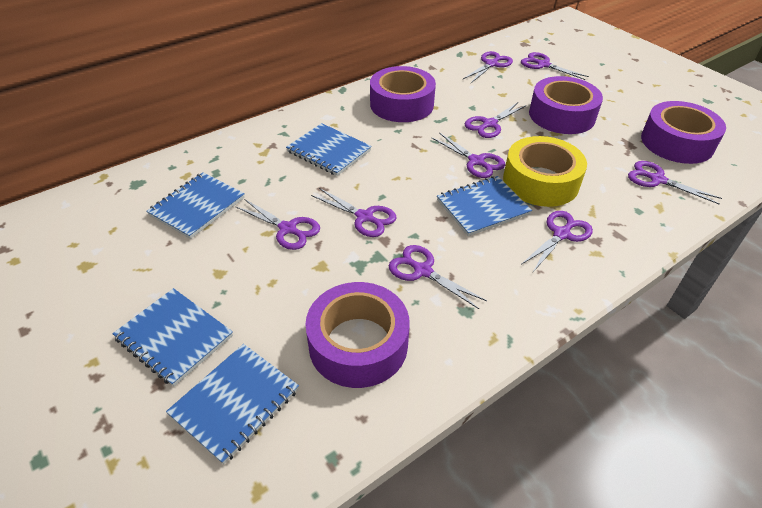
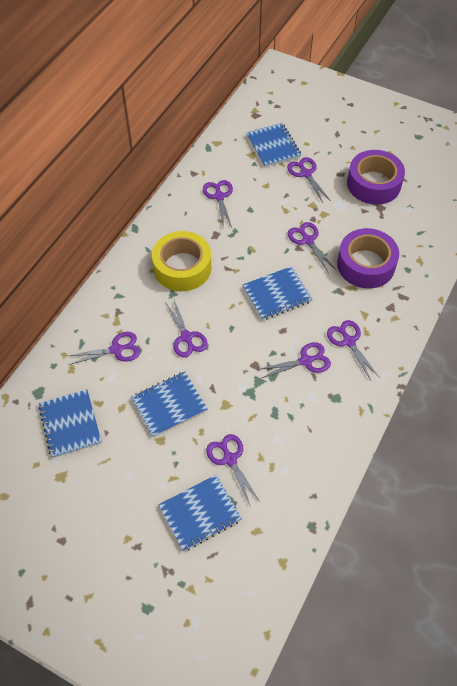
purple scissors: 9 -> 8
purple tape: 4 -> 2

